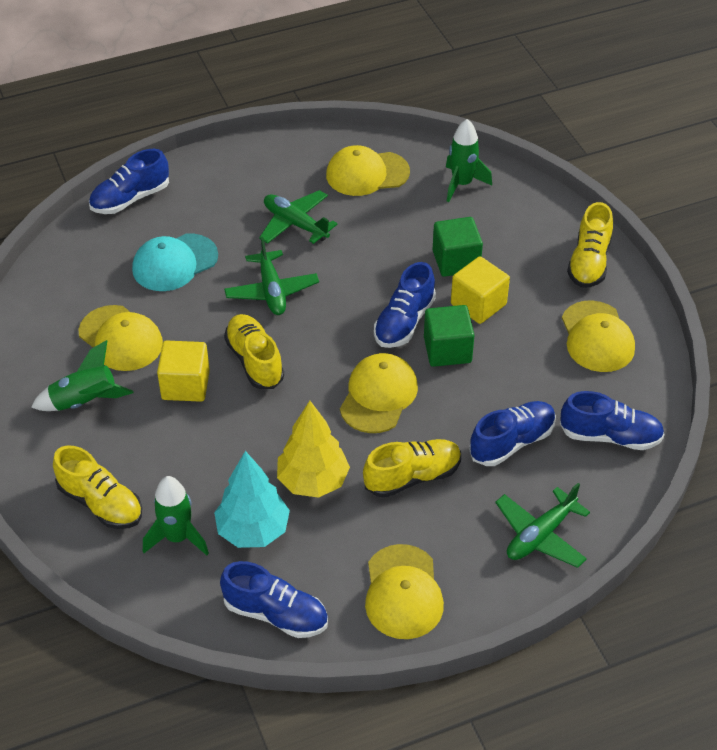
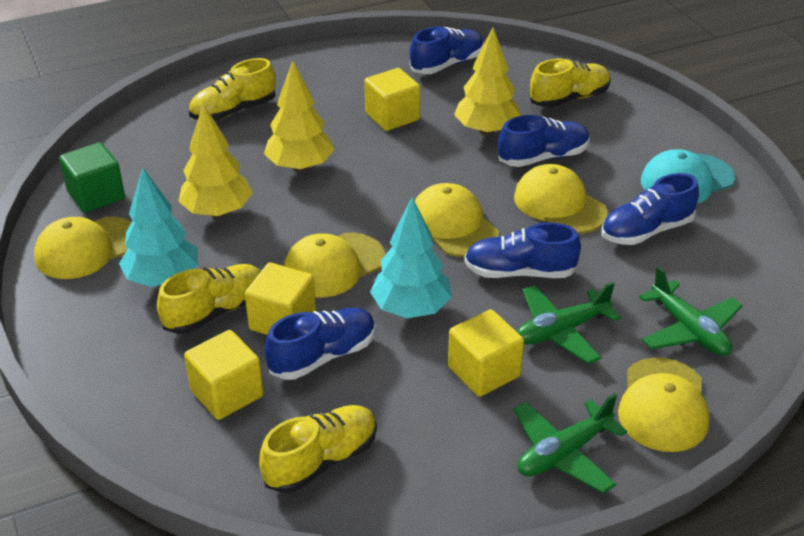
green cube: 2 -> 1
green rocket: 3 -> 0
turquoise tree: 1 -> 2
yellow cube: 2 -> 4
yellow tree: 1 -> 3

